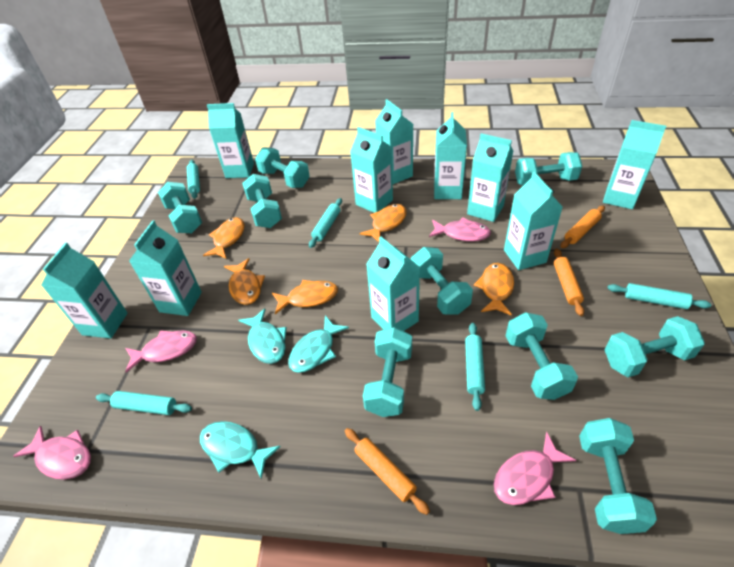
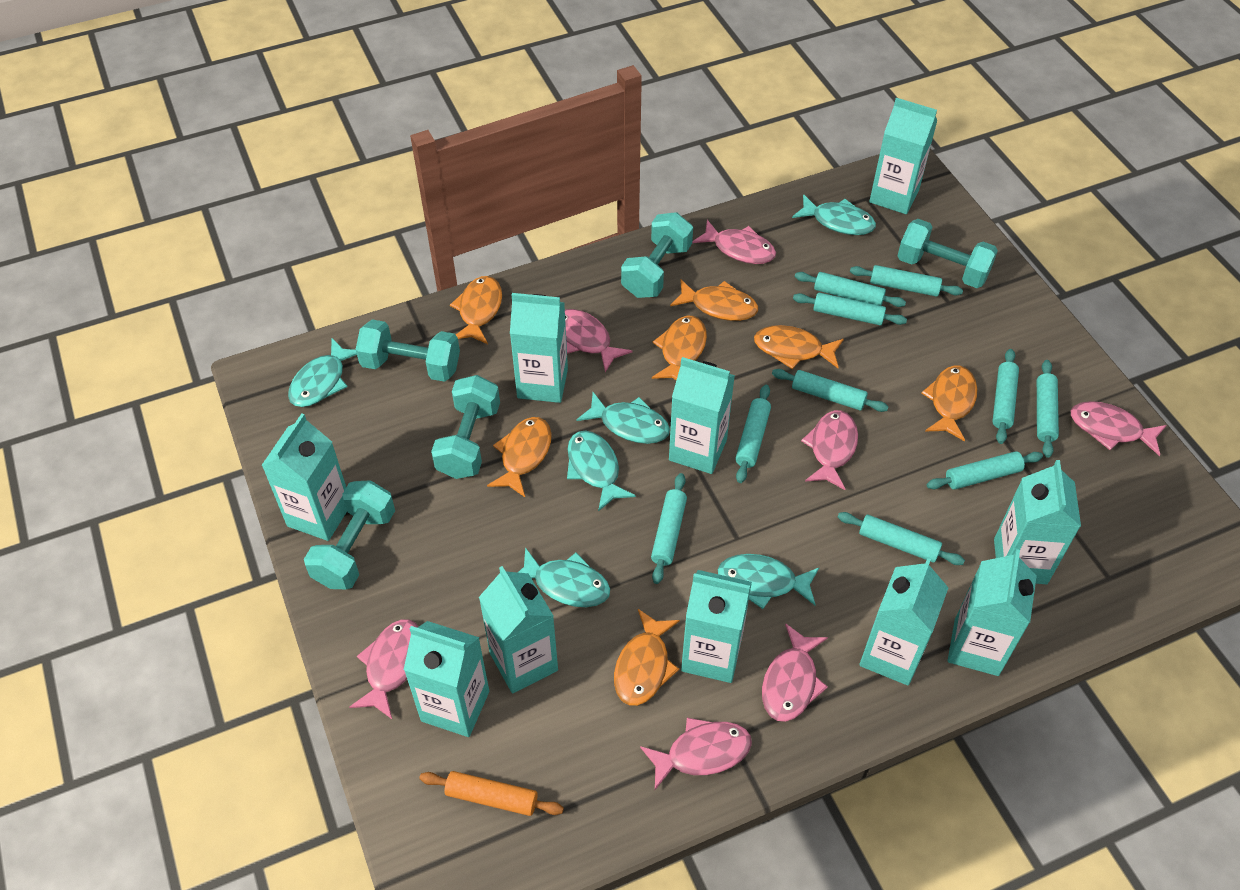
orange fish: 5 -> 7
orange rolling pin: 3 -> 1
pink fish: 4 -> 7
turquoise dumbbell: 9 -> 5
turquoise fish: 3 -> 6
turquoise rolling pin: 5 -> 10

